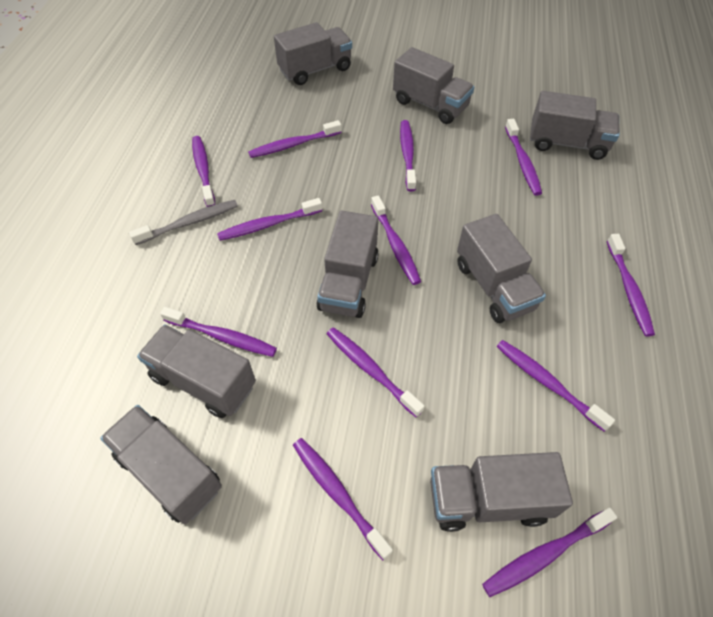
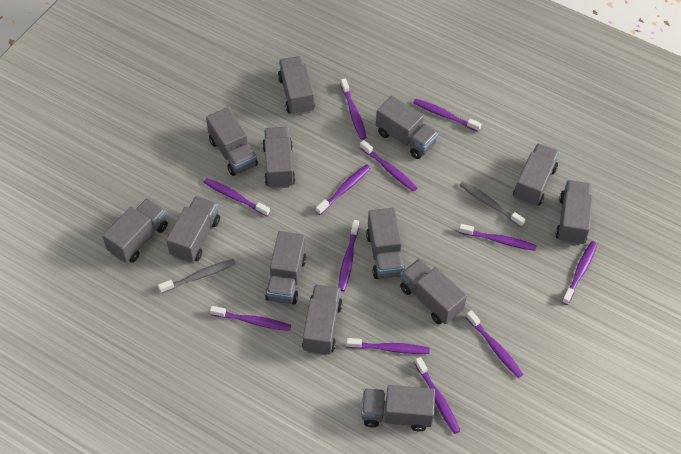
grey toothbrush: 1 -> 2
grey truck: 8 -> 13

